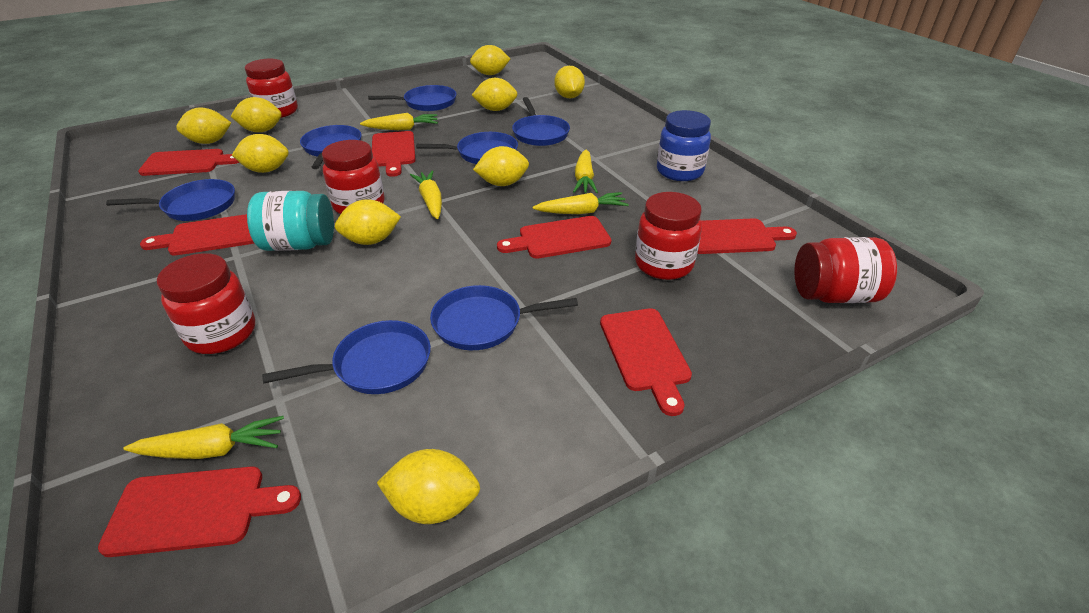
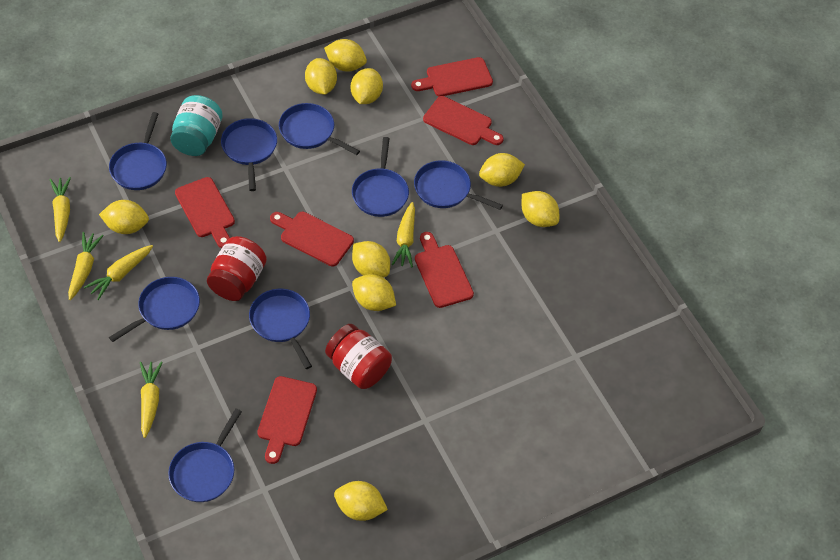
blue jar: 1 -> 0
blue pan: 7 -> 8
red cutting board: 7 -> 6
red jar: 5 -> 2

